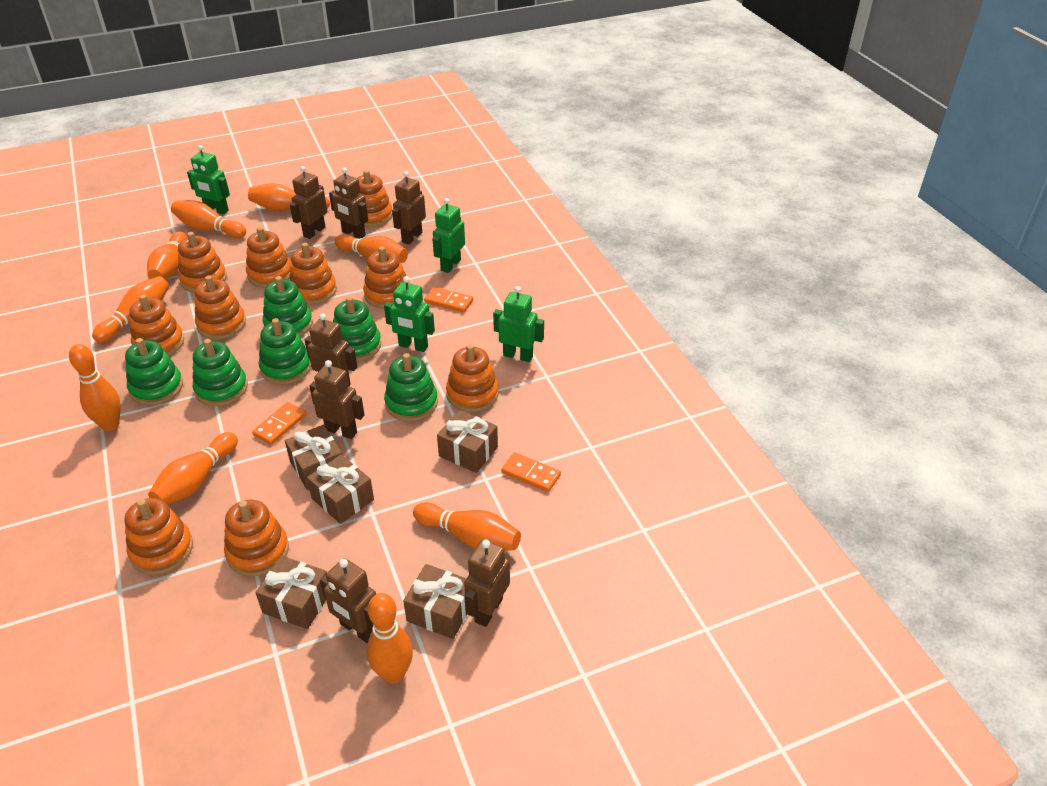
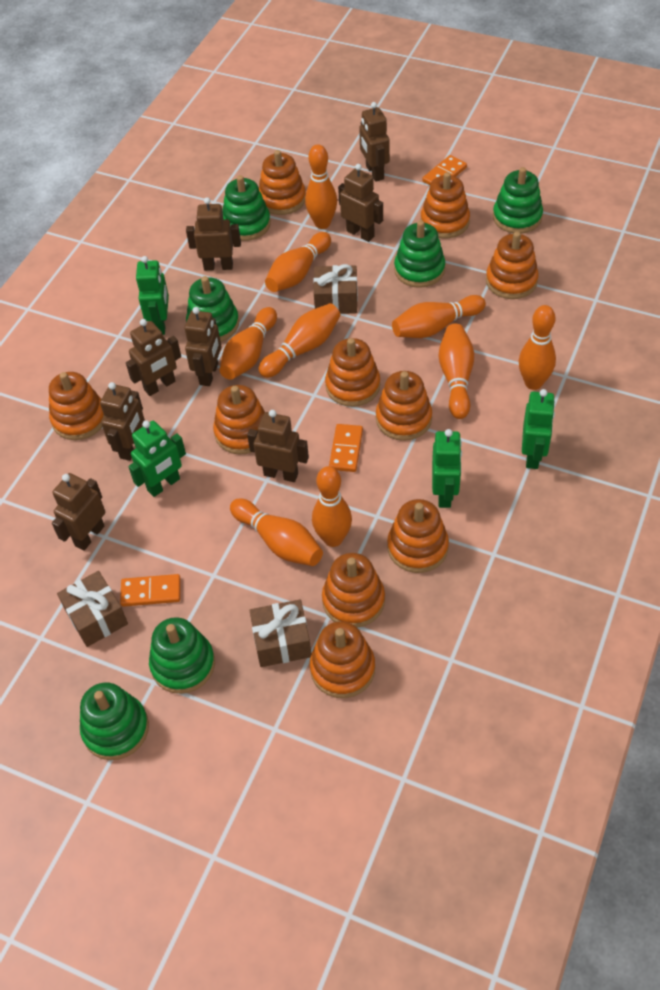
brown gift: 5 -> 3
brown robot: 7 -> 8

